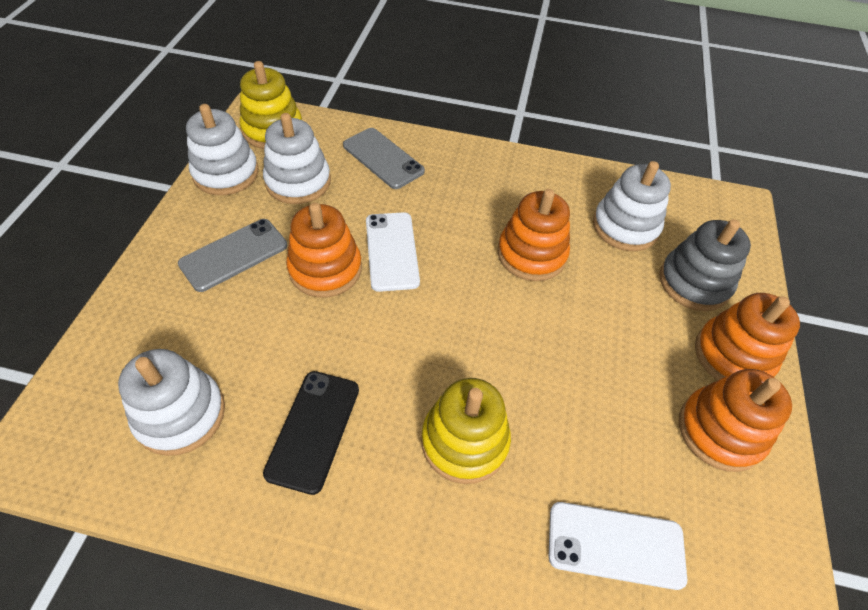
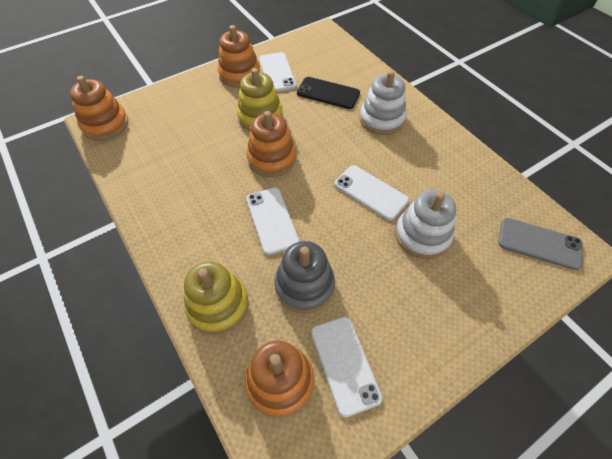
grey phone: 2 -> 1
white phone: 2 -> 4
white stacking toy: 4 -> 2

